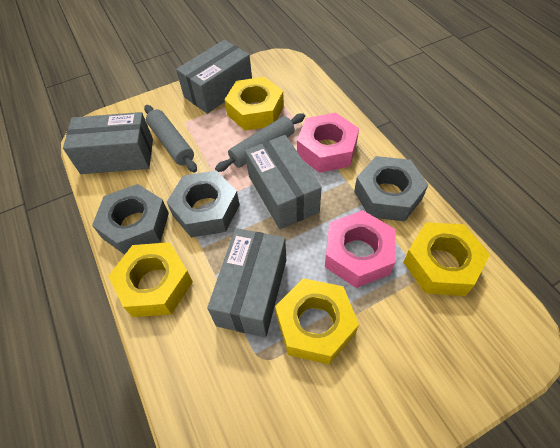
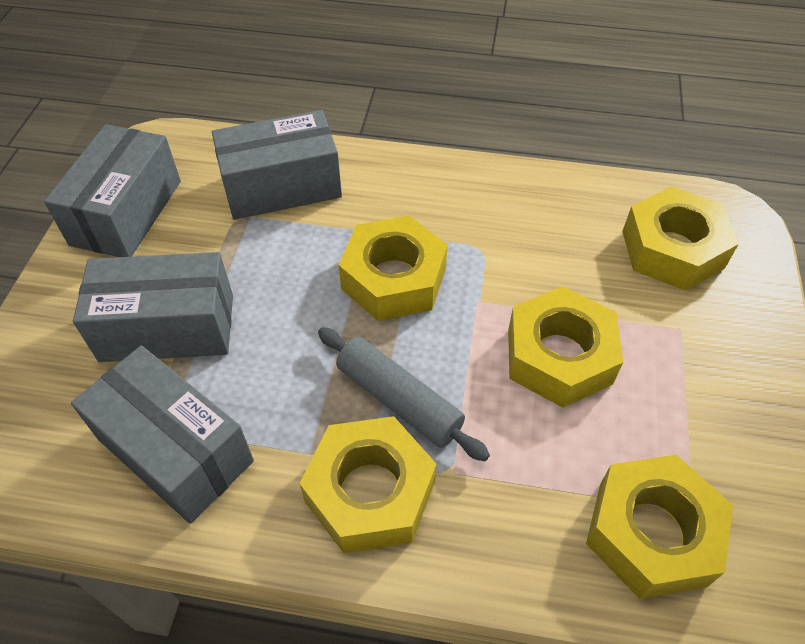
grey nut: 3 -> 0
grey rolling pin: 2 -> 1
pink nut: 2 -> 0
yellow nut: 4 -> 5

